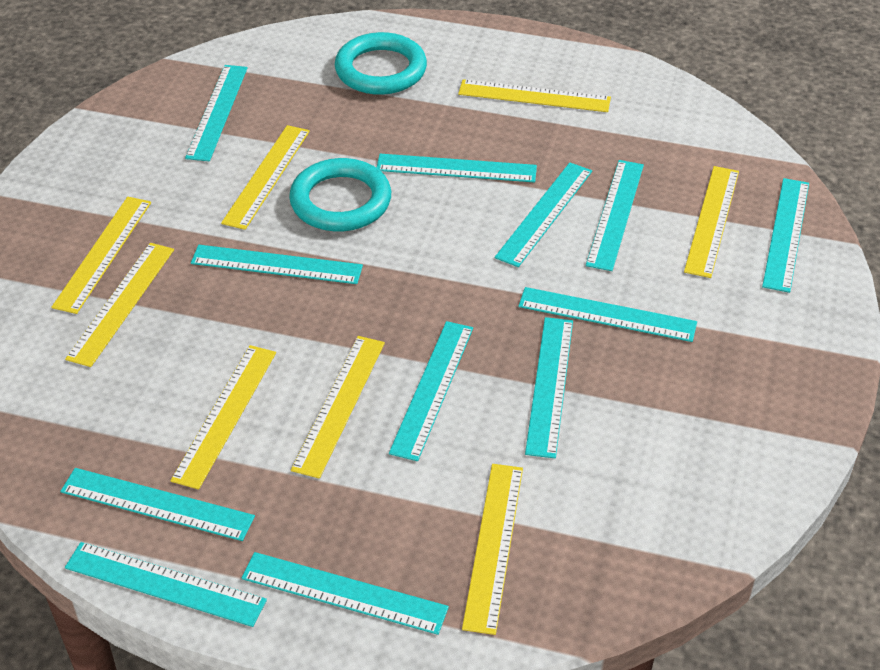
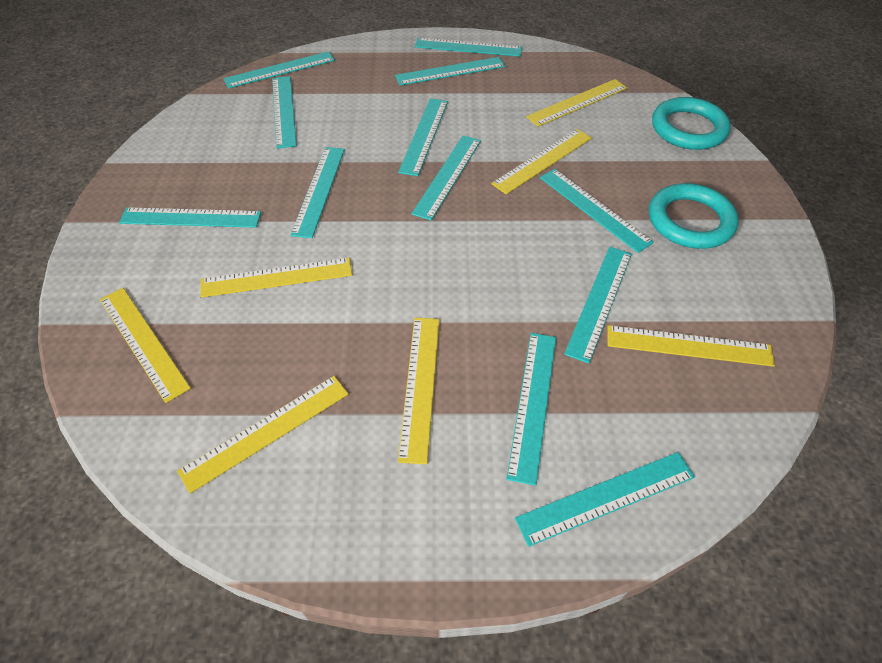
yellow ruler: 8 -> 7

